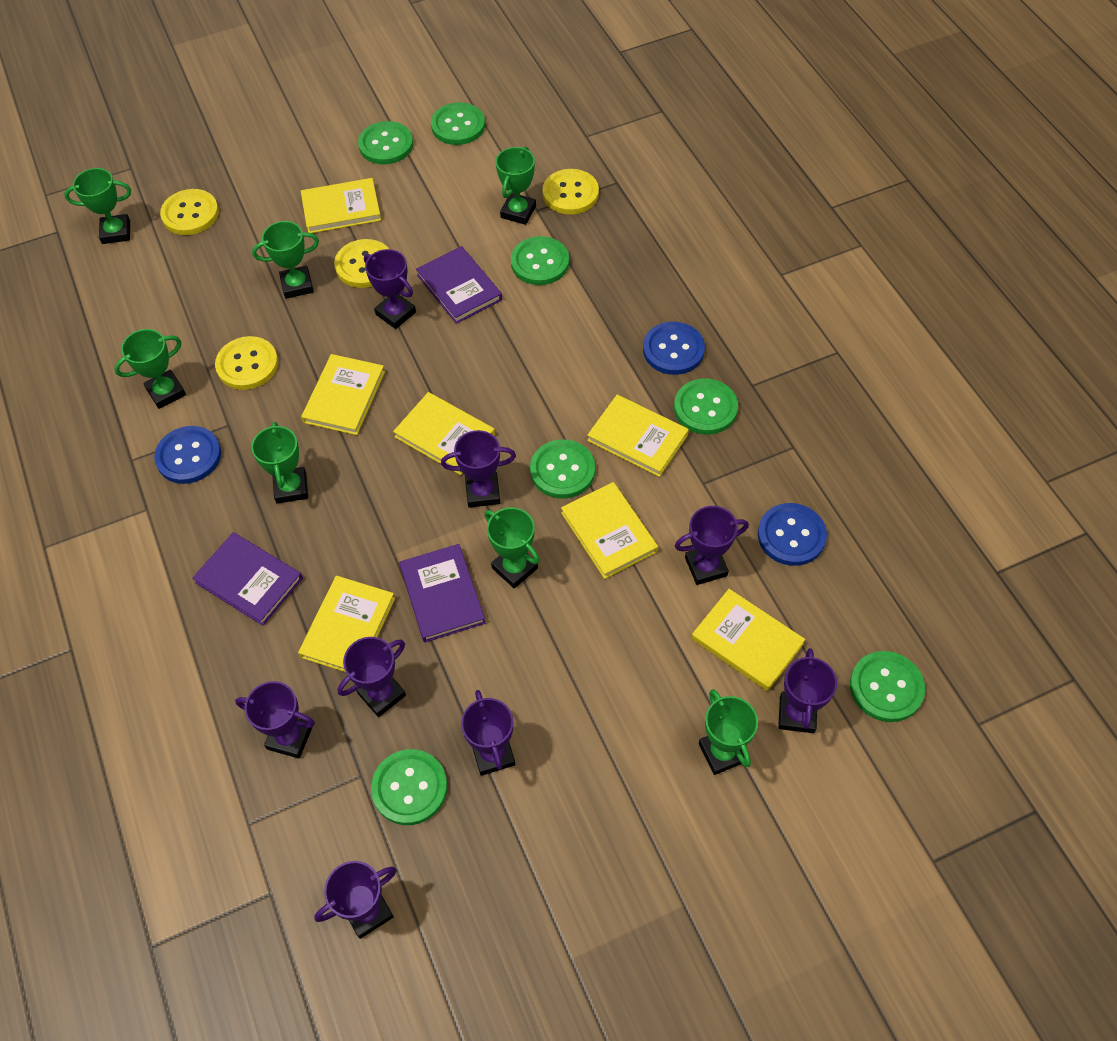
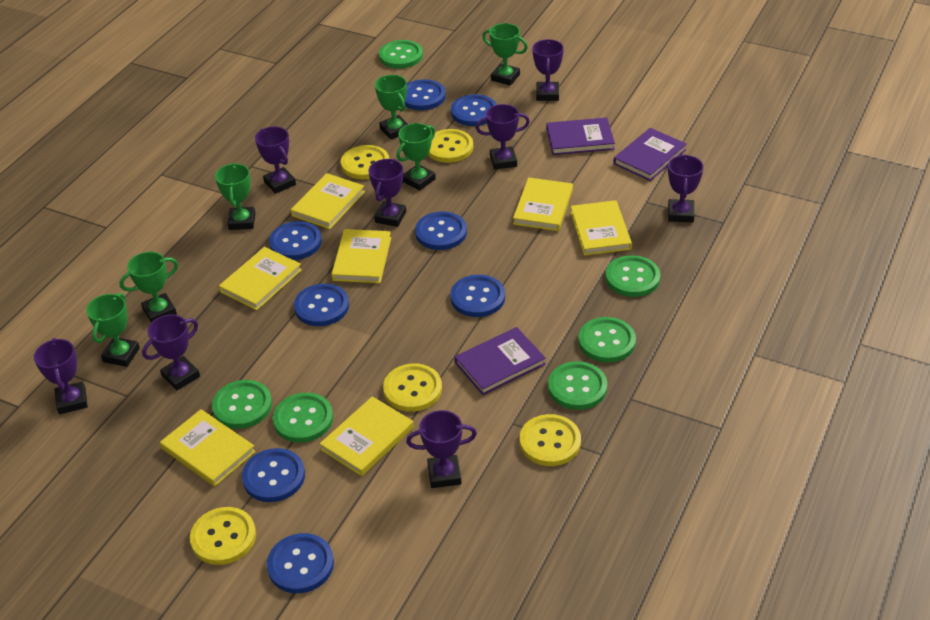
blue button: 3 -> 8
green button: 7 -> 6
green trophy: 7 -> 6
yellow button: 4 -> 5

